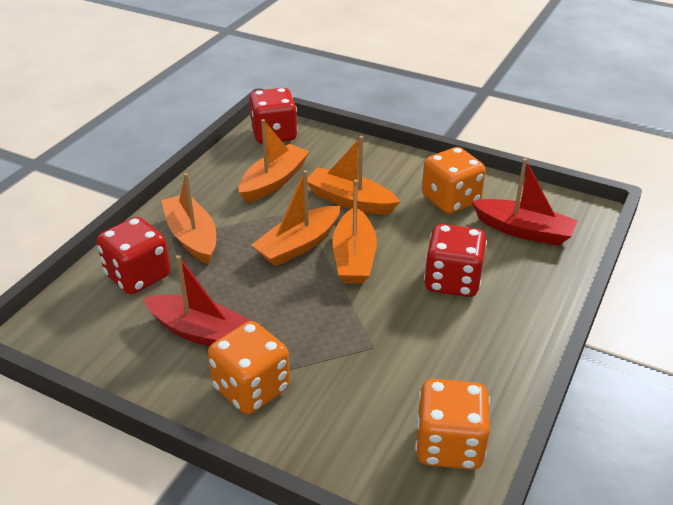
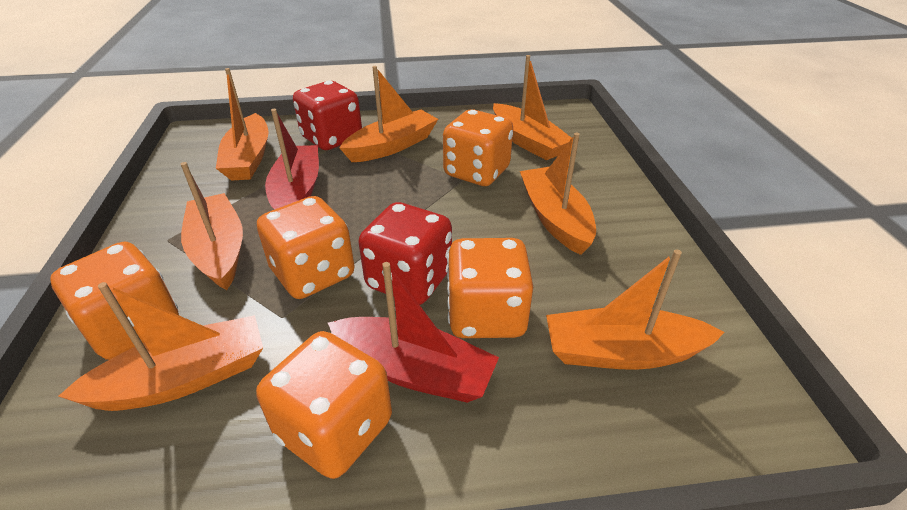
orange boat: 5 -> 7
orange dice: 3 -> 5
red dice: 3 -> 2

